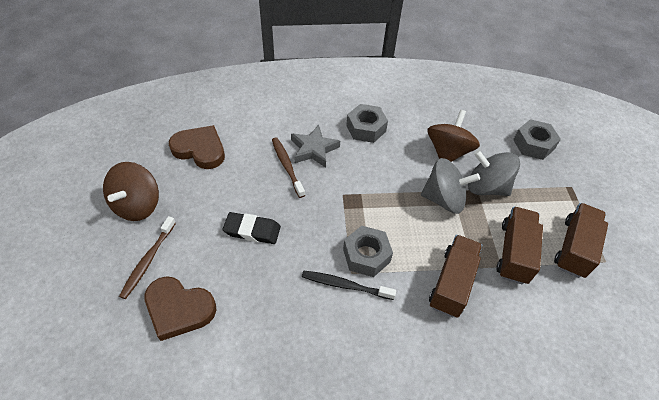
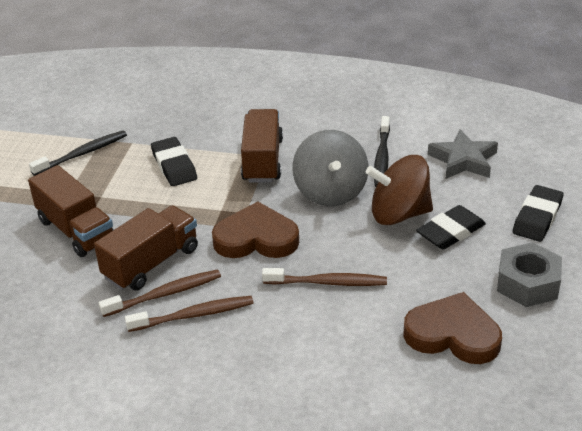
black eraser: 1 -> 3
black toothbrush: 1 -> 2
brown spinning top: 2 -> 1
brown toothbrush: 2 -> 3
grey nut: 3 -> 1
grey spinning top: 2 -> 1

